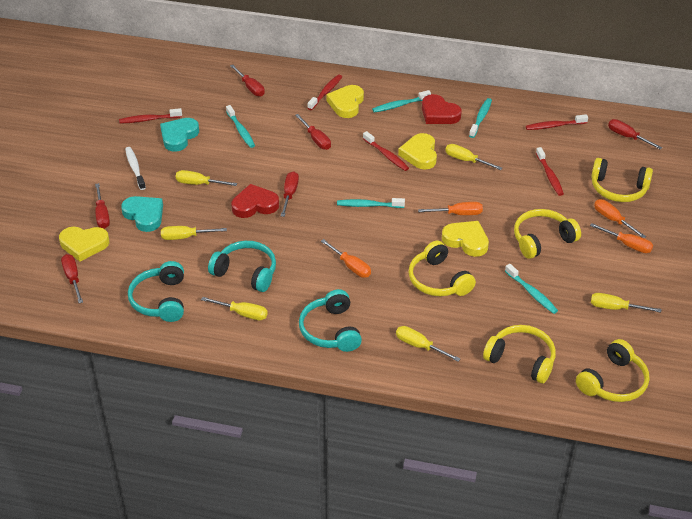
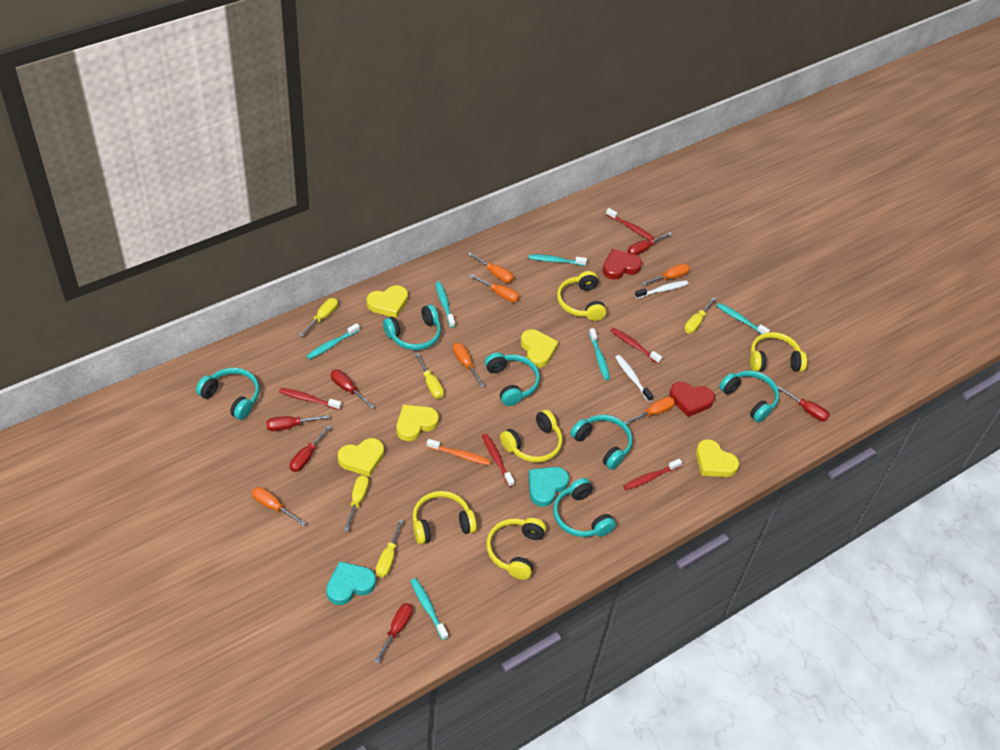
orange screwdriver: 4 -> 6
orange toothbrush: 0 -> 1
turquoise headphones: 3 -> 6
turquoise toothbrush: 5 -> 6
white toothbrush: 1 -> 2
yellow heart: 4 -> 5
yellow screwdriver: 6 -> 5

